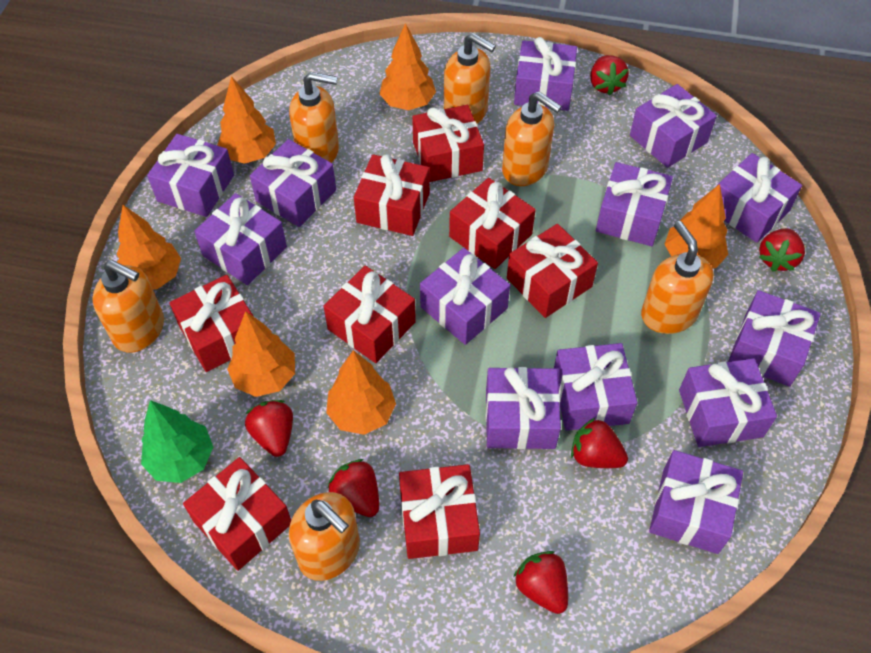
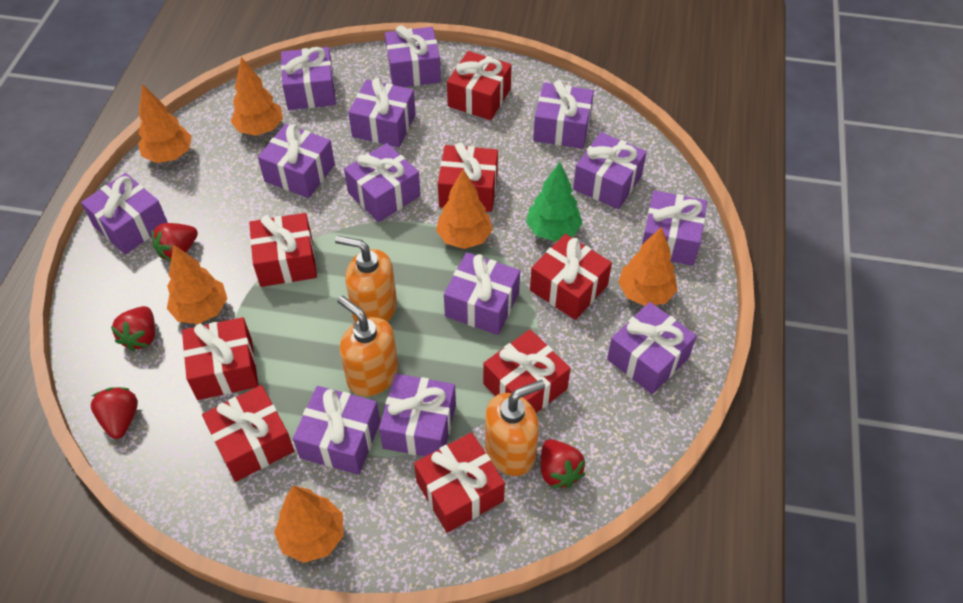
orange soap dispenser: 6 -> 3
red strawberry: 6 -> 4

